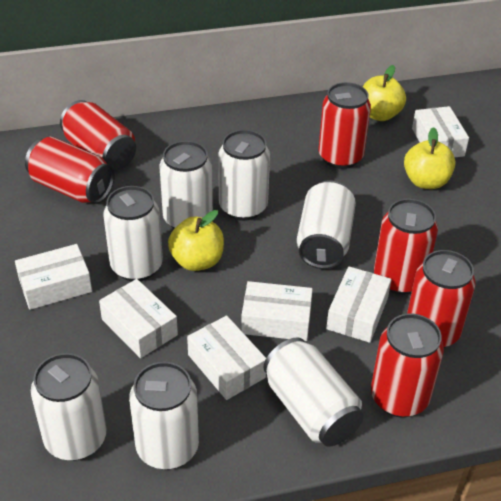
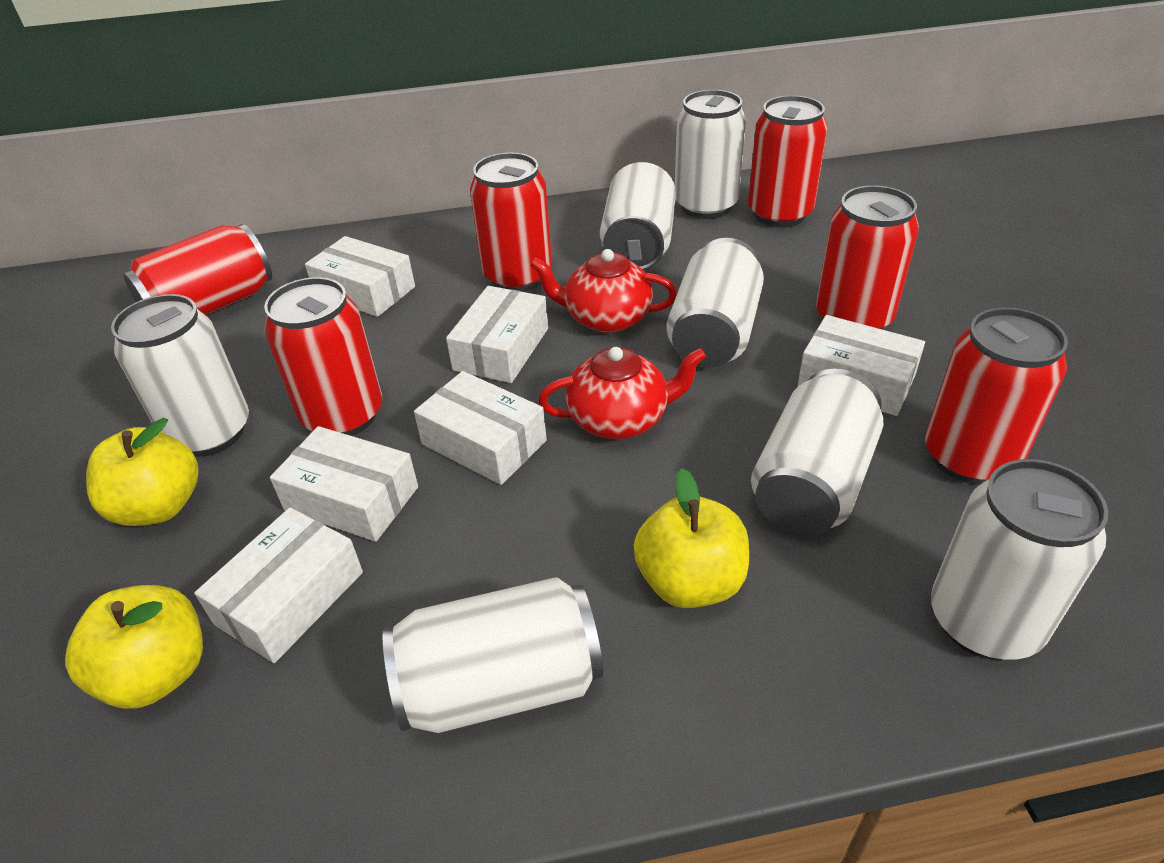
red teapot: 0 -> 2

